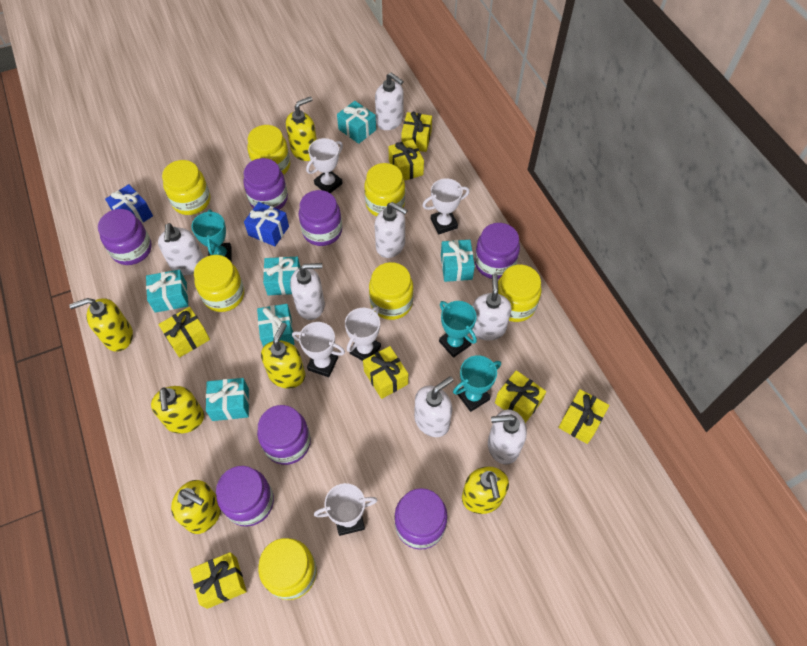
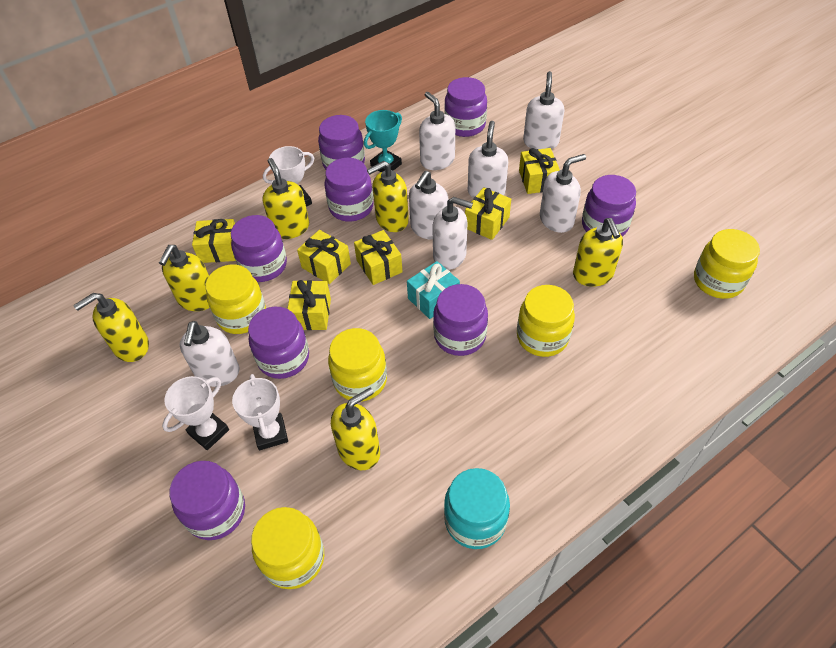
blue gift: 2 -> 0
purple jar: 7 -> 8
turquoise gift: 6 -> 1
turquoise jar: 0 -> 1
turquoise trophy: 3 -> 1
white trophy: 5 -> 3
yellow gift: 7 -> 6
yellow jar: 7 -> 5

